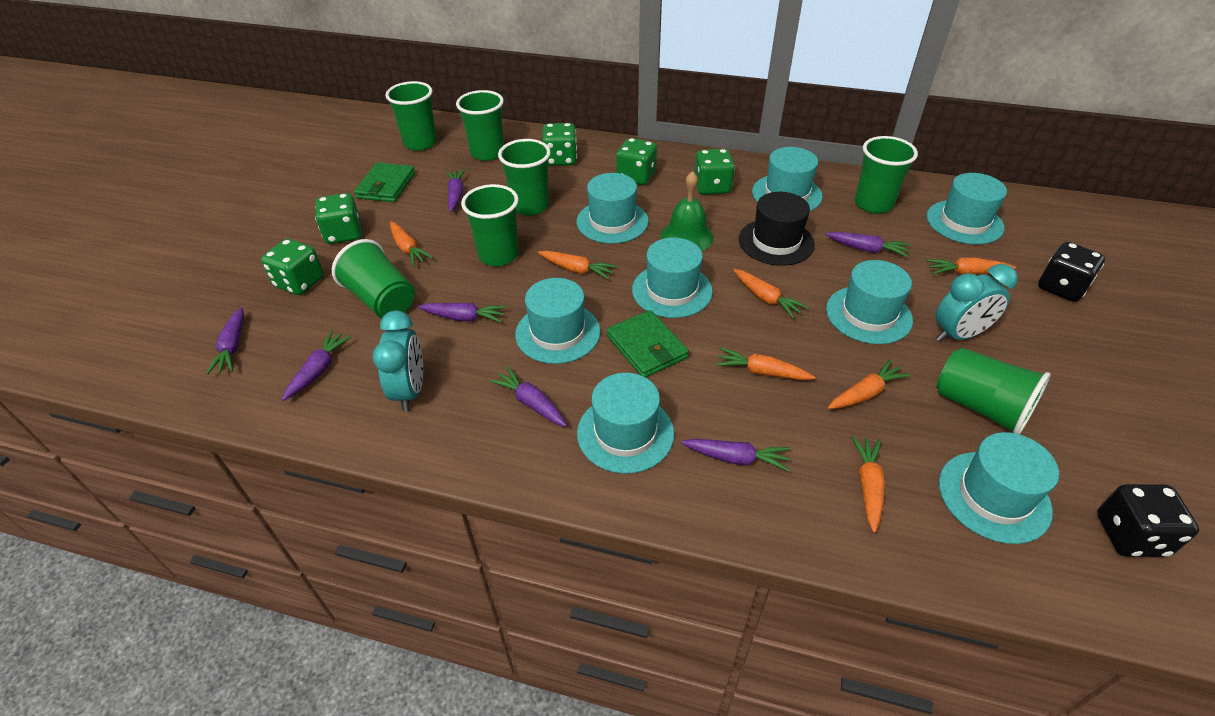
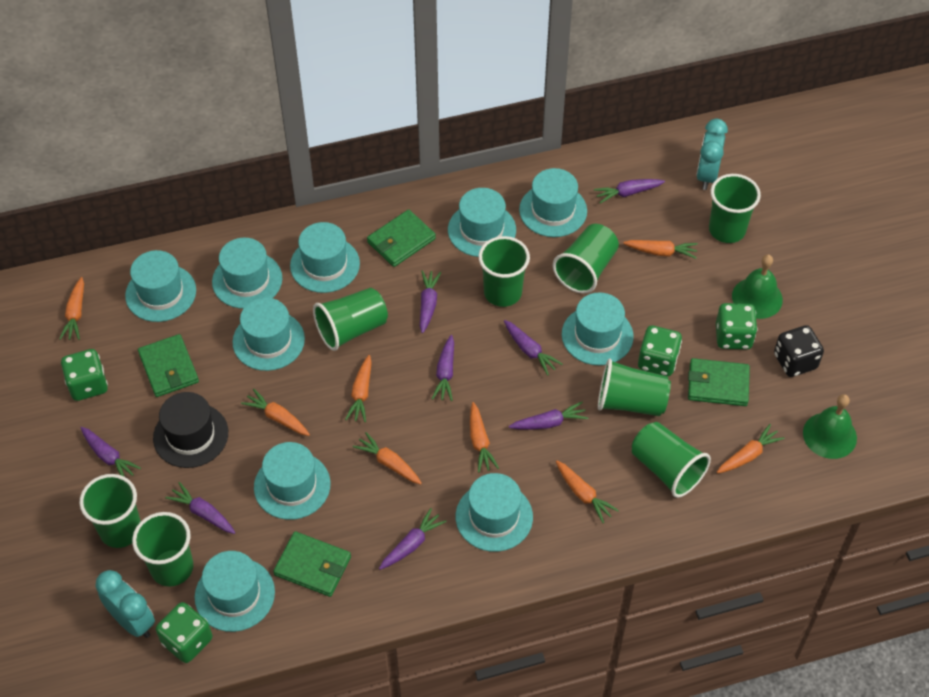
black dice: 2 -> 1
green bell: 1 -> 2
green cup: 7 -> 8
green dice: 5 -> 4
green wallet: 2 -> 4
orange carrot: 7 -> 8
purple carrot: 7 -> 8
turquoise hat: 8 -> 10

